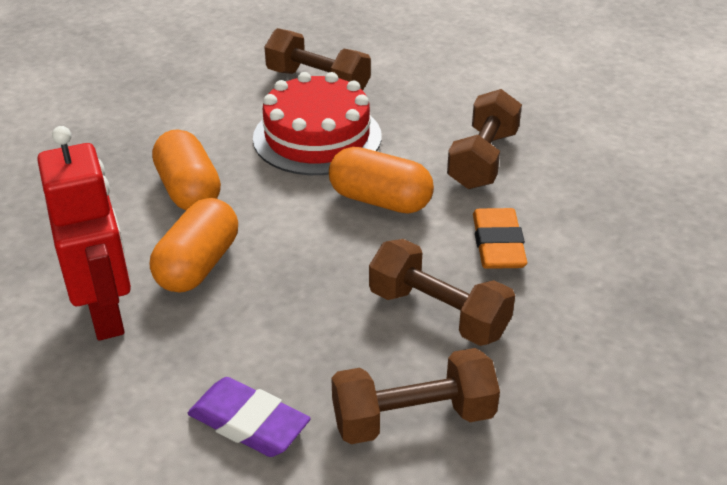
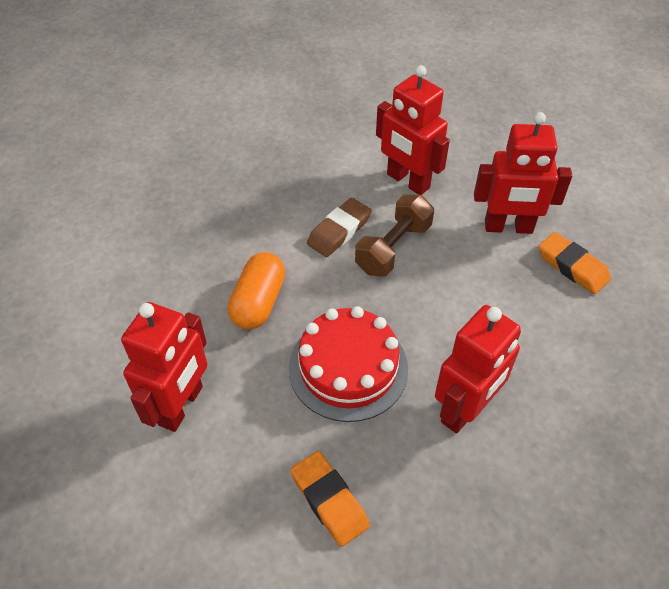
brown dumbbell: 4 -> 1
brown eraser: 0 -> 1
orange capsule: 3 -> 1
orange eraser: 1 -> 2
purple eraser: 1 -> 0
red robot: 1 -> 4

